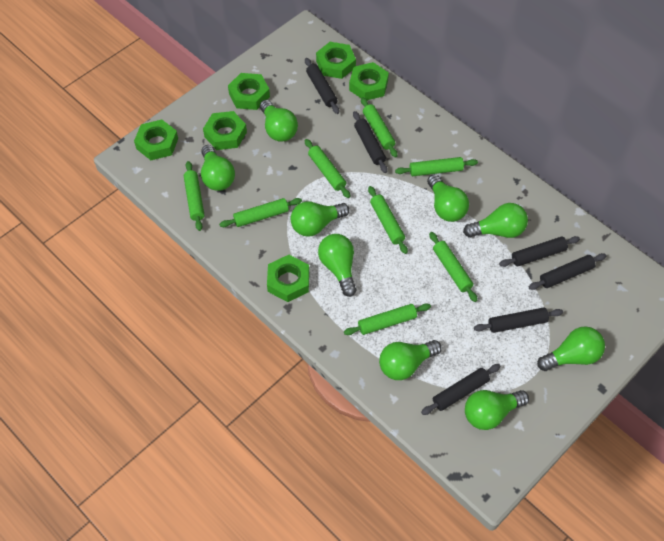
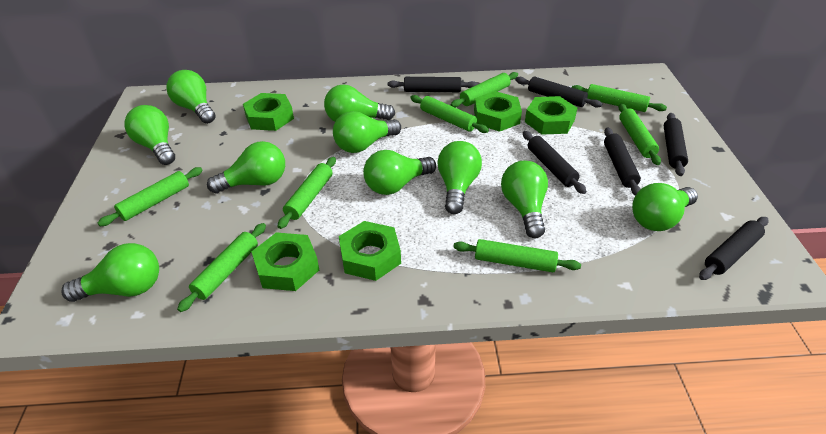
green light bulb: 9 -> 10
green nut: 6 -> 5

